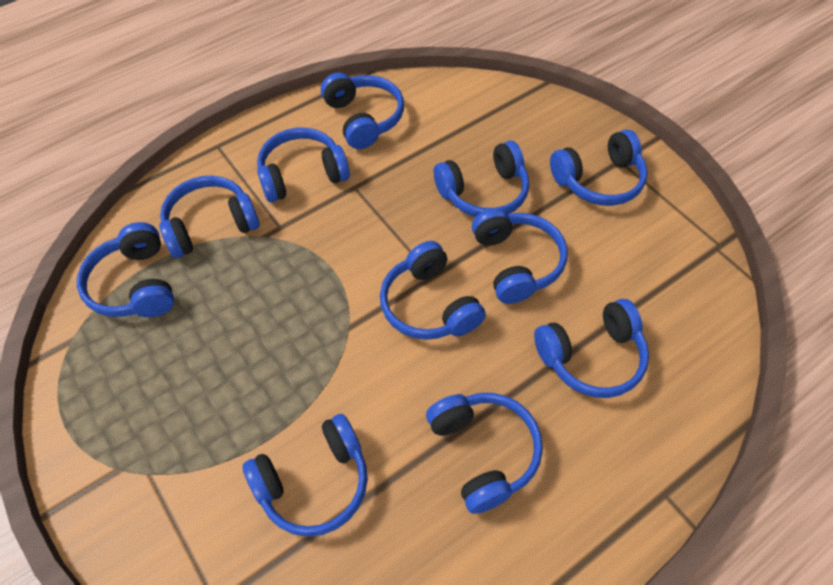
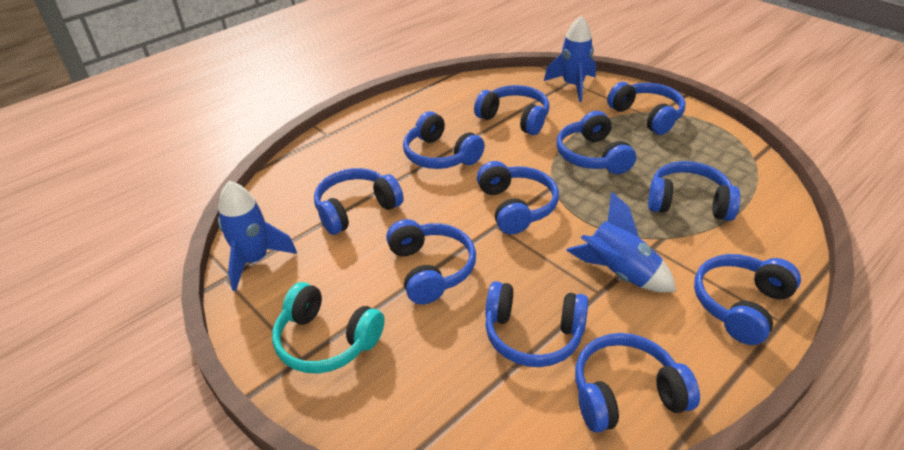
blue rocket: 0 -> 3
turquoise headphones: 0 -> 1

